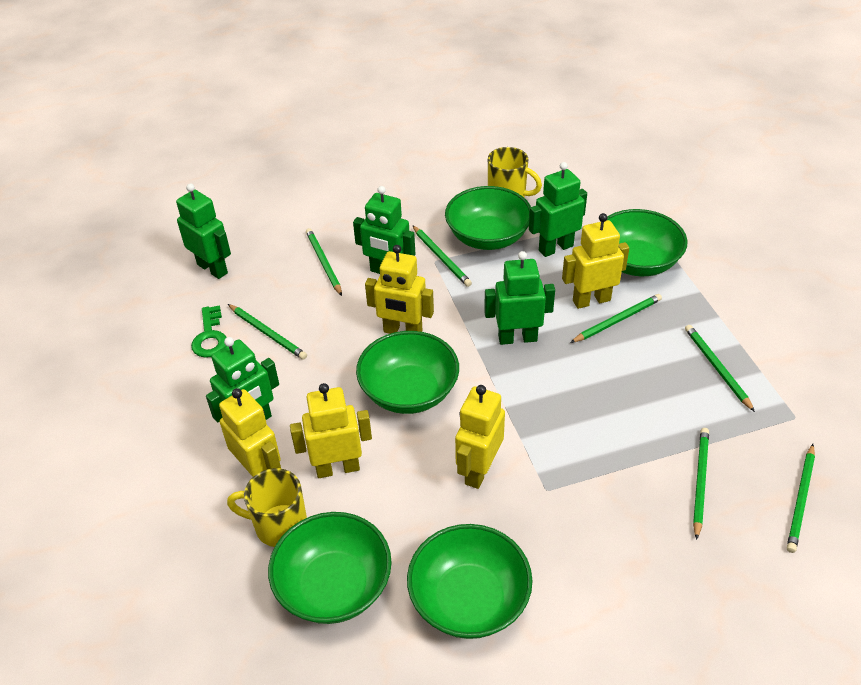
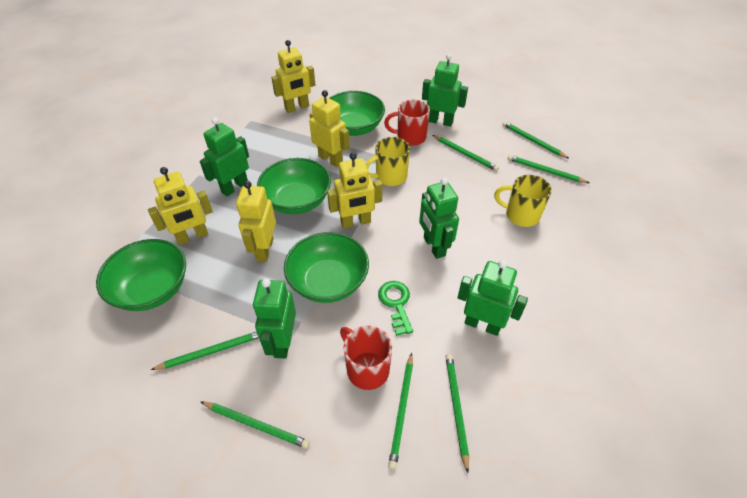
green bowl: 5 -> 4
red mug: 0 -> 2

